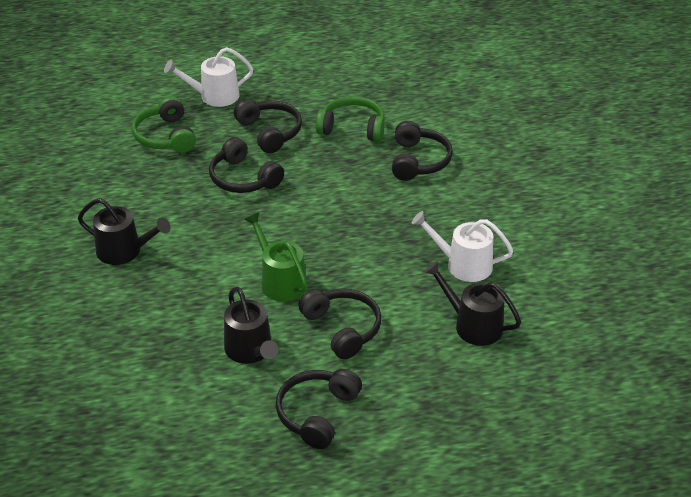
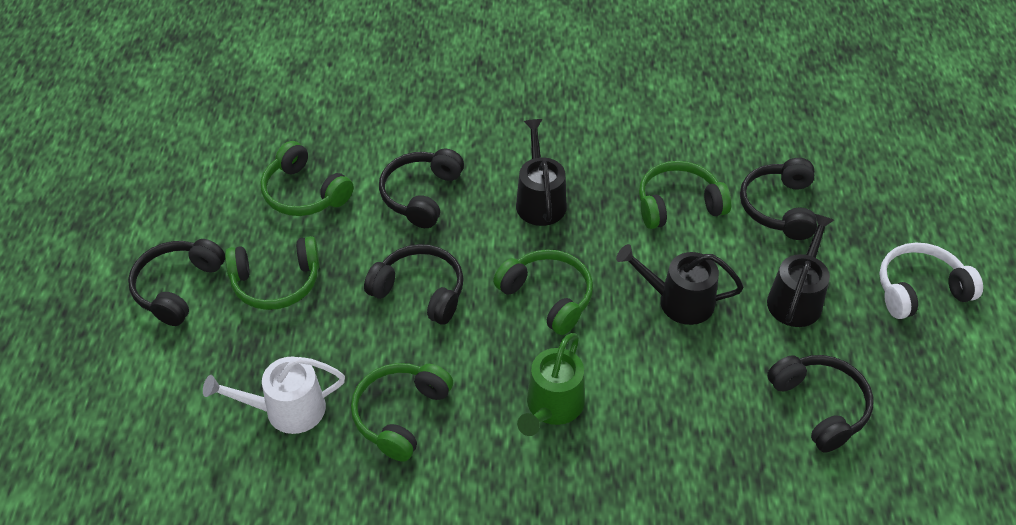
green headphones: 2 -> 5
white headphones: 0 -> 1
white watering can: 2 -> 1

